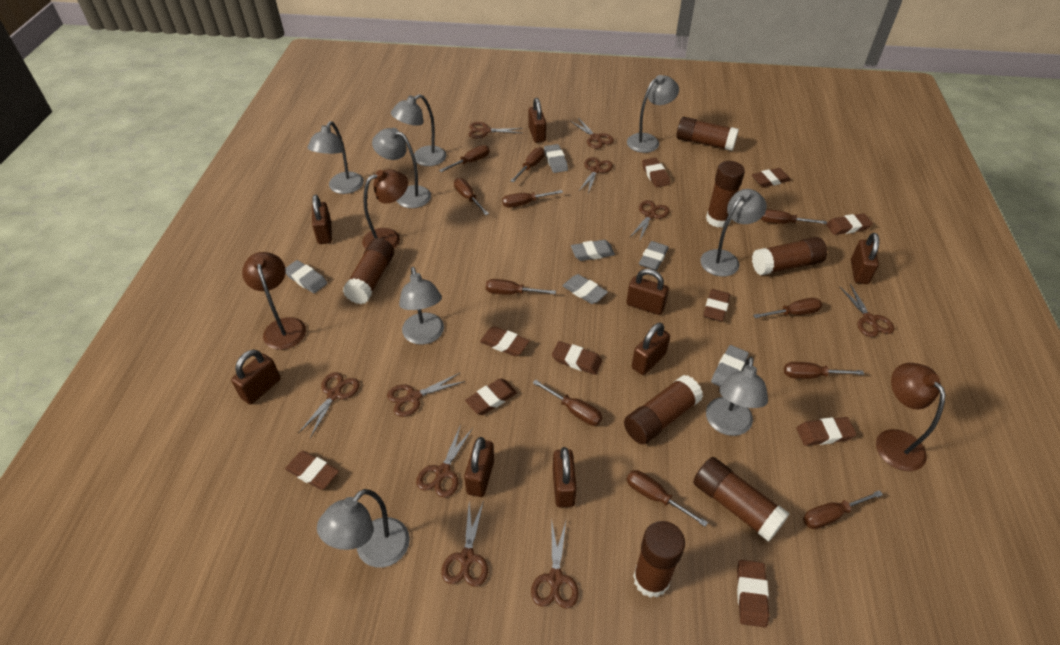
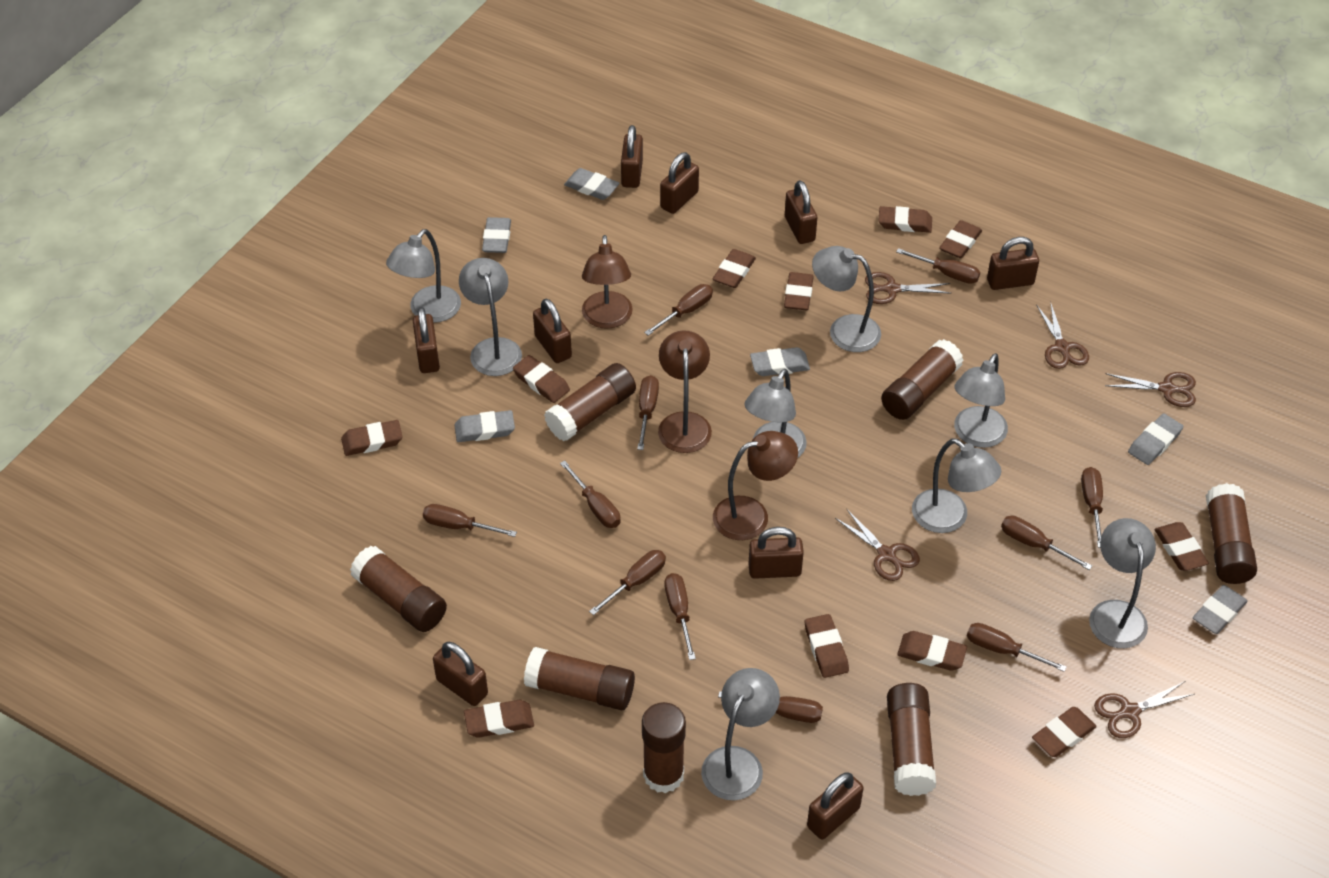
brown eraser: 10 -> 11
brown padlock: 8 -> 9
brown scissors: 10 -> 5

